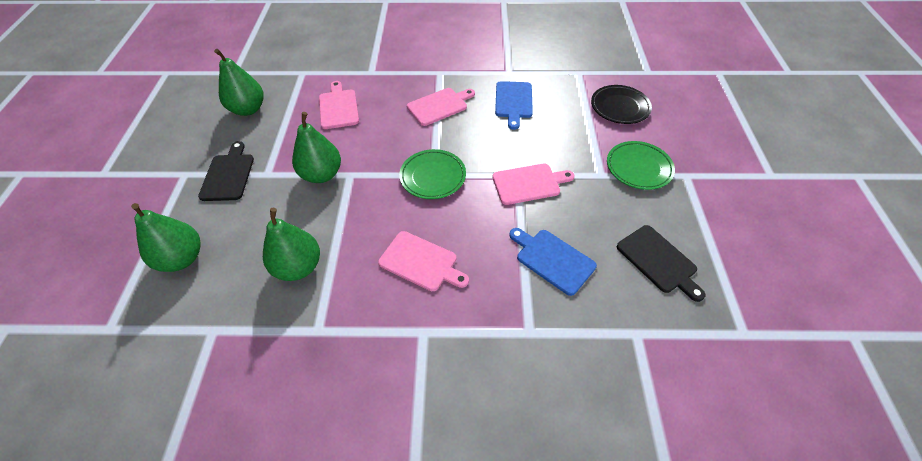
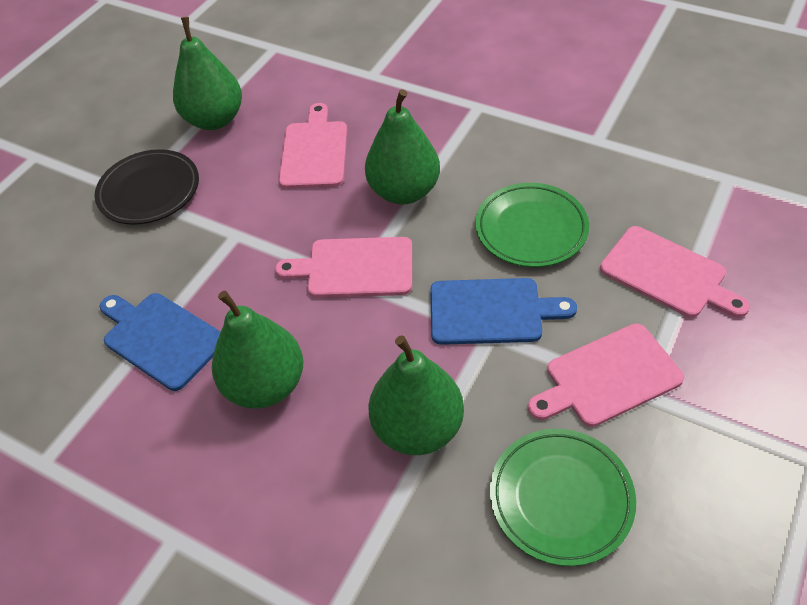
black cutting board: 2 -> 0

